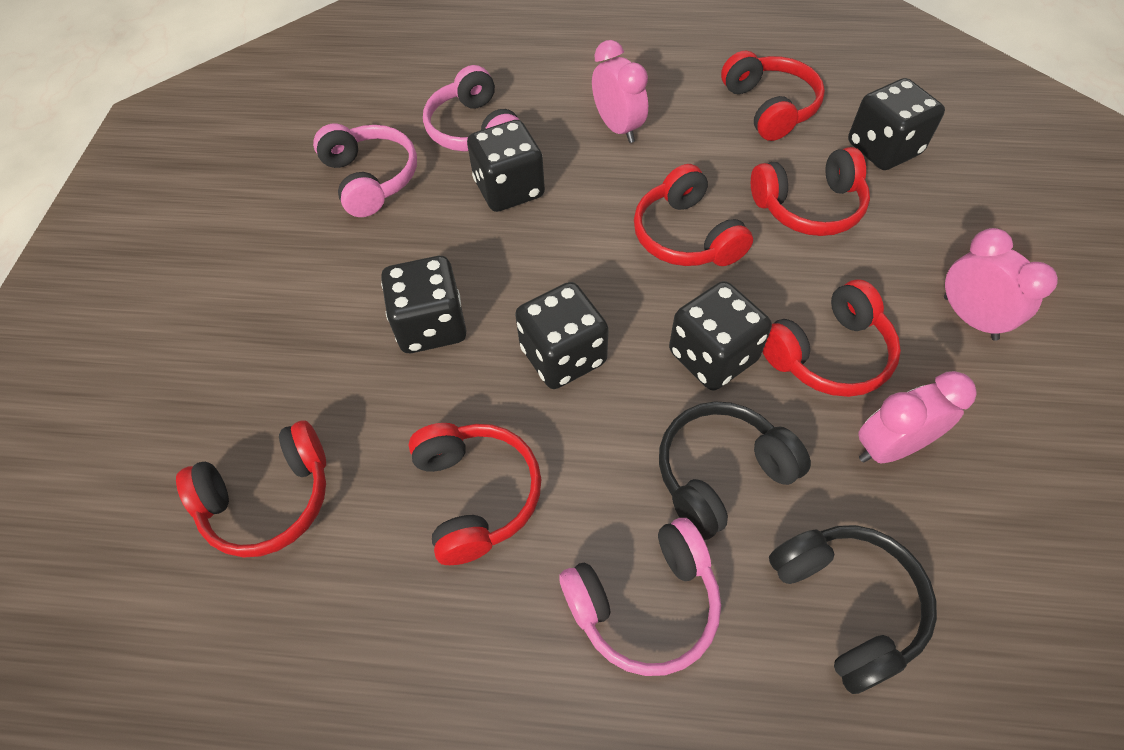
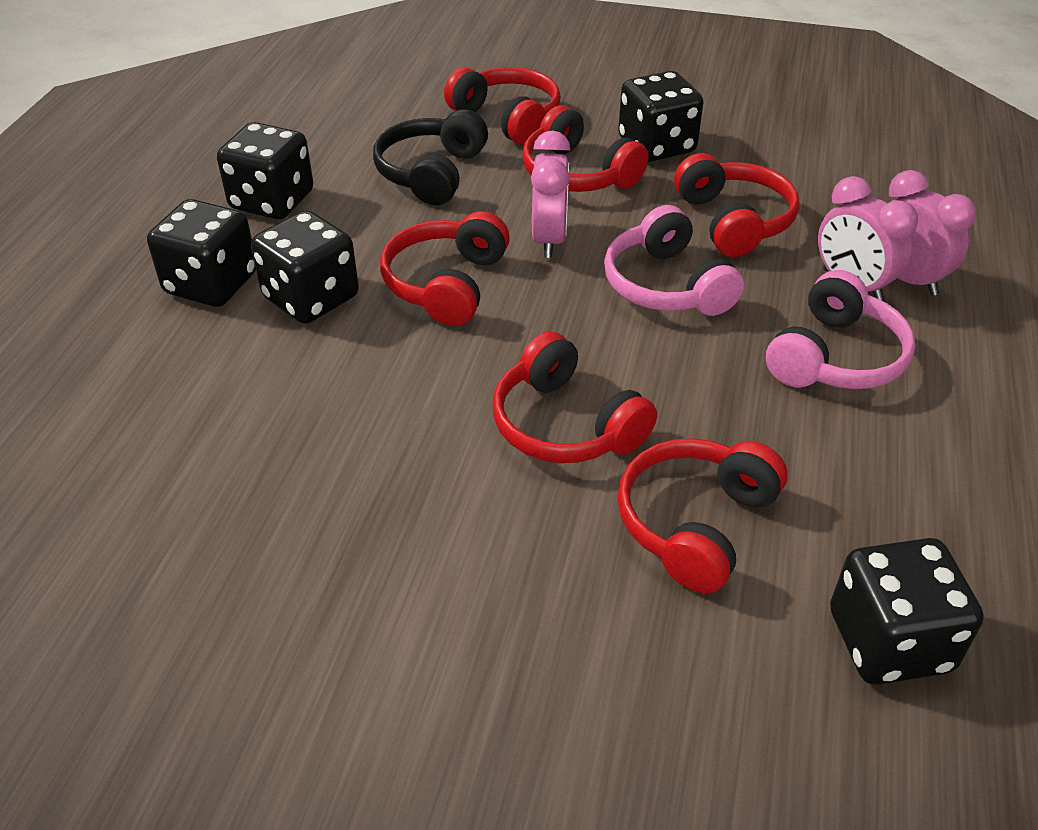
black headphones: 2 -> 1
pink headphones: 3 -> 2

